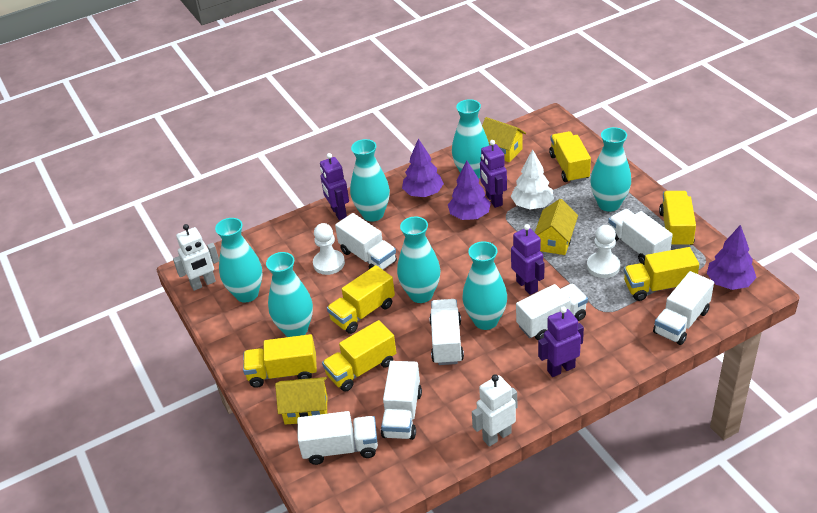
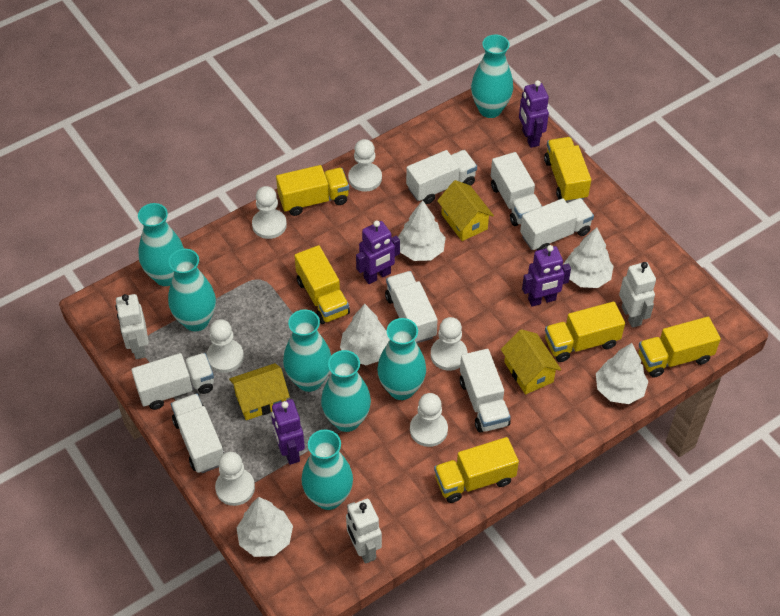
purple tree: 3 -> 0
white pawn: 2 -> 6
white robot: 2 -> 3
white tree: 1 -> 5

